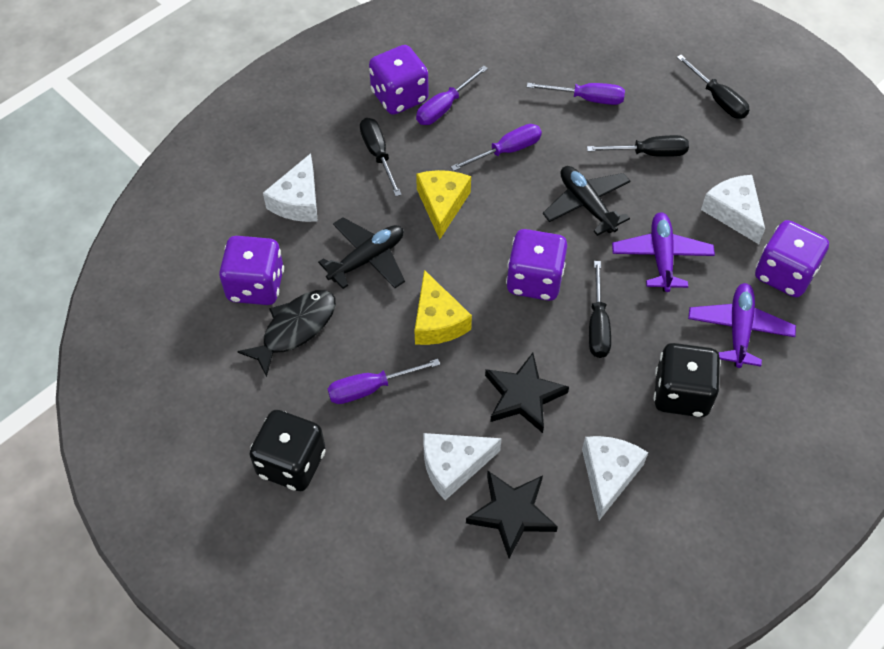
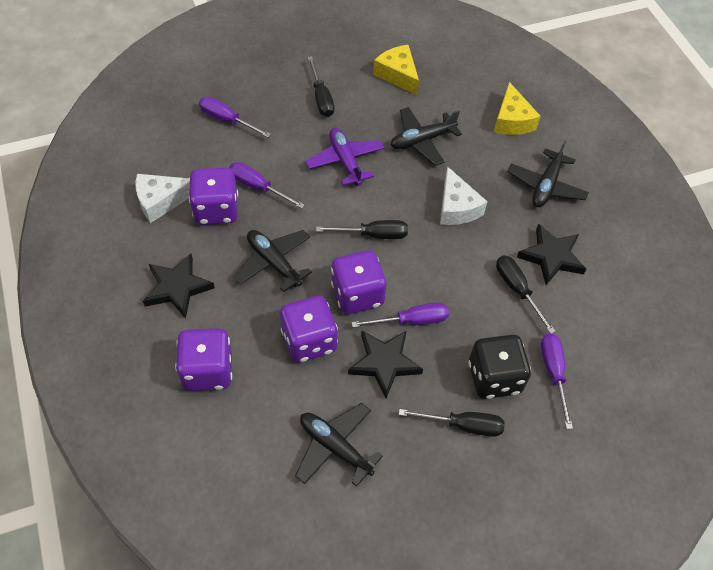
black dice: 2 -> 1
black fish: 1 -> 0
black plane: 2 -> 4
black star: 2 -> 3
purple plane: 2 -> 1
white cheese: 4 -> 2

